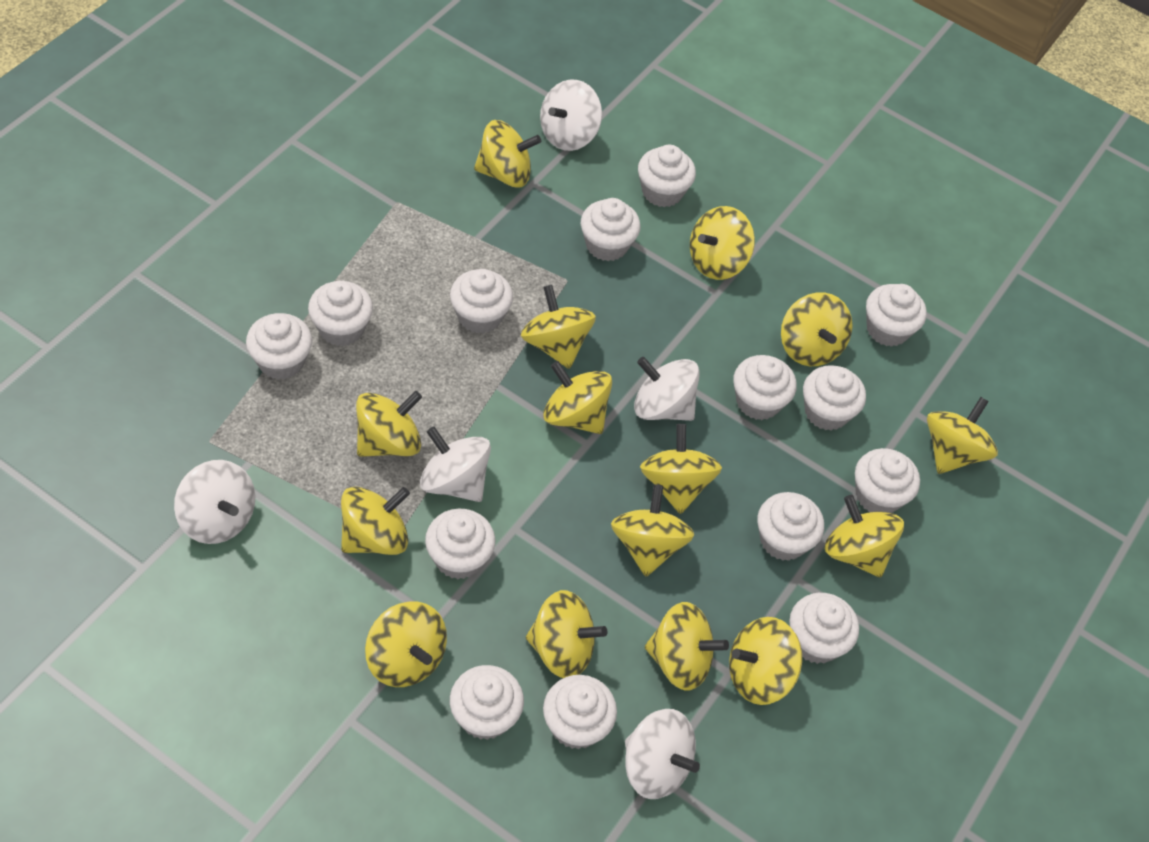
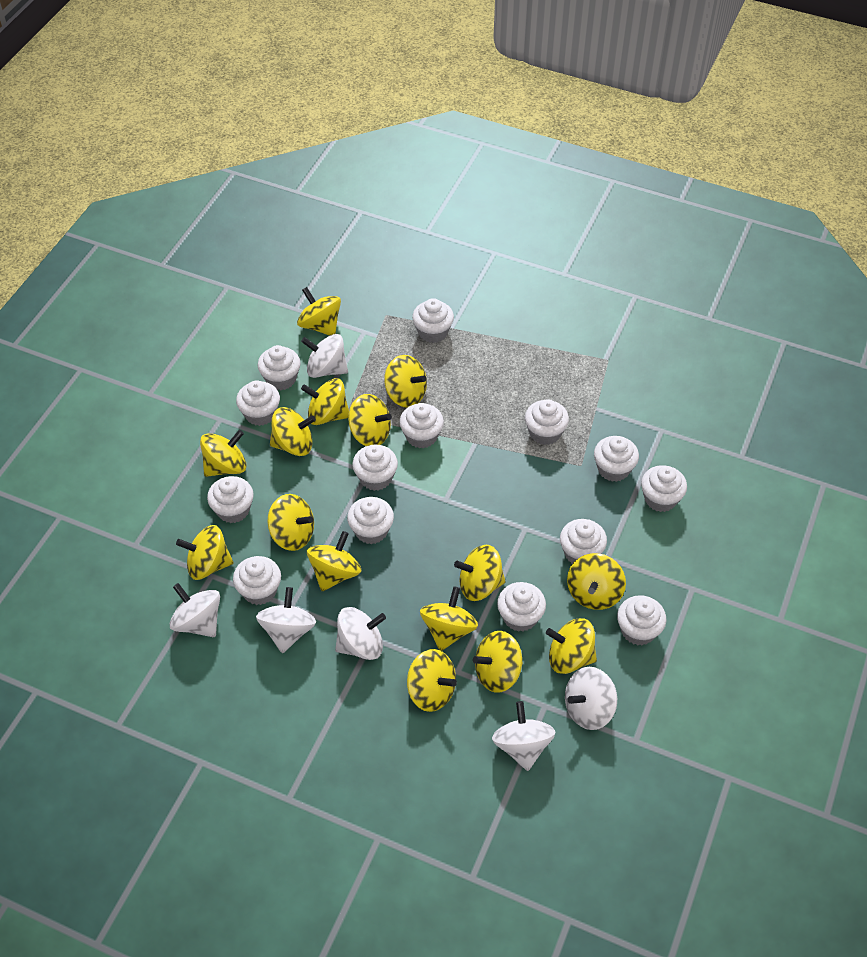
white spinning top: 5 -> 6

